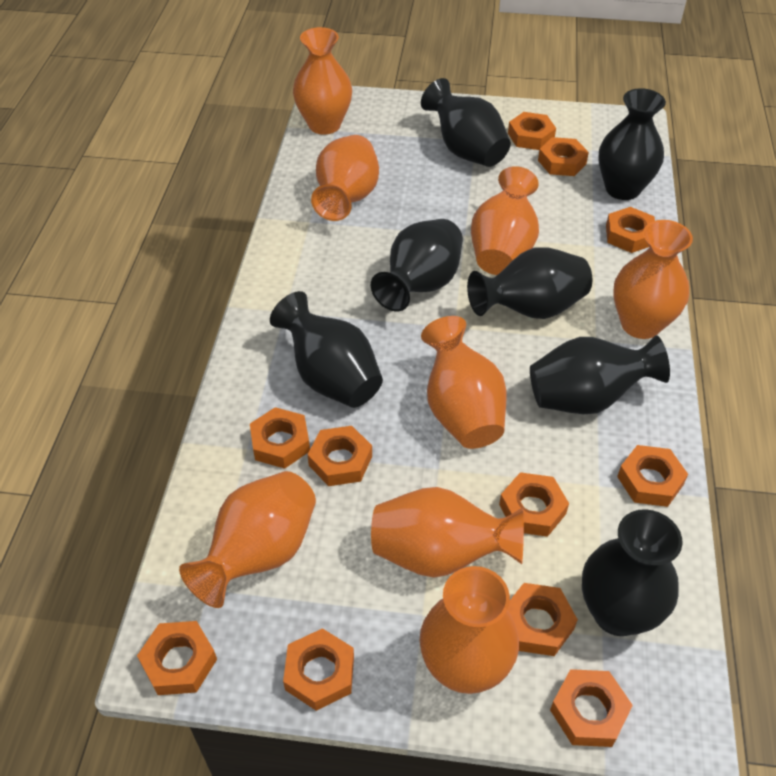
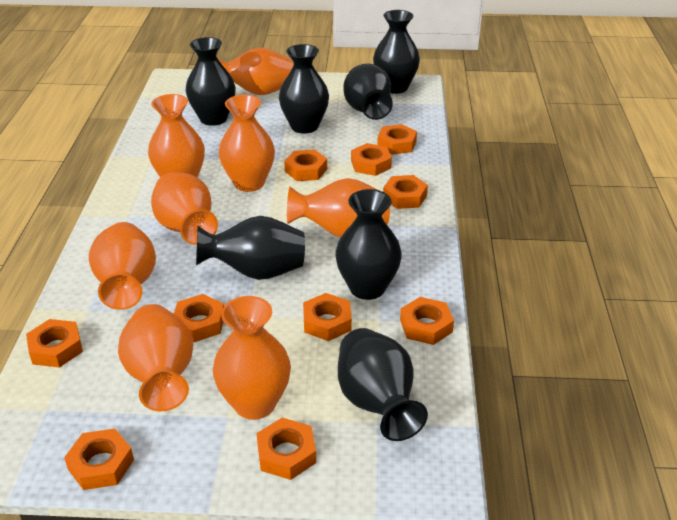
orange nut: 11 -> 10

